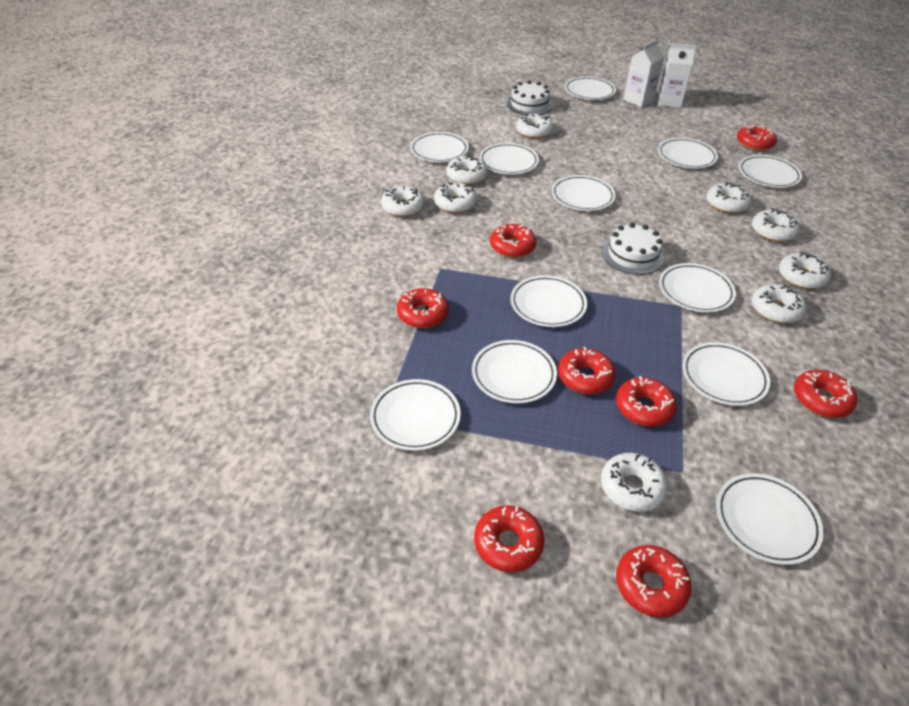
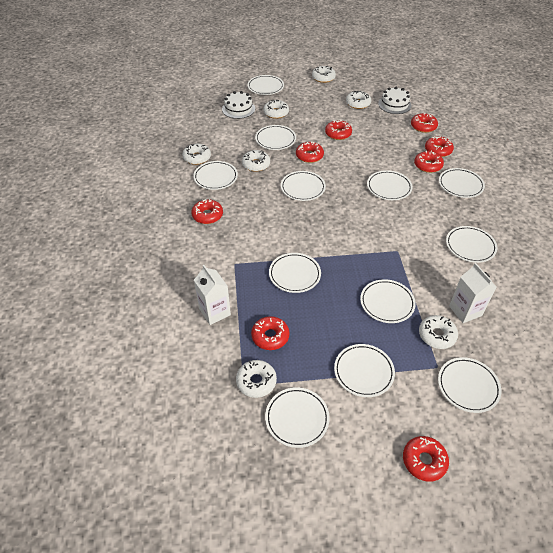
white donut: 9 -> 7

